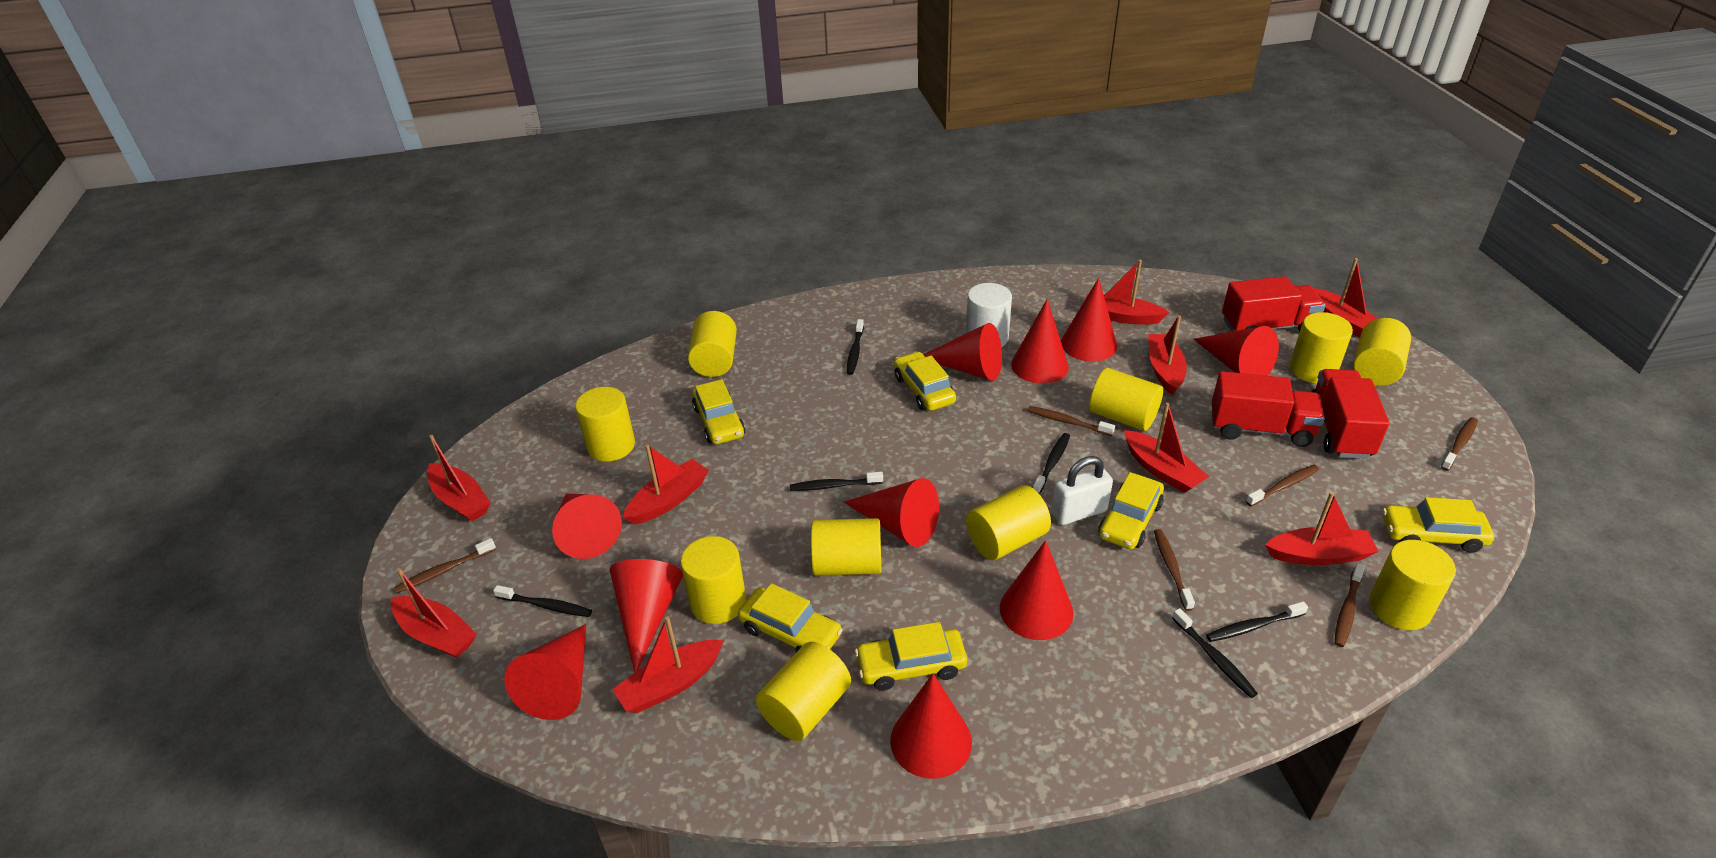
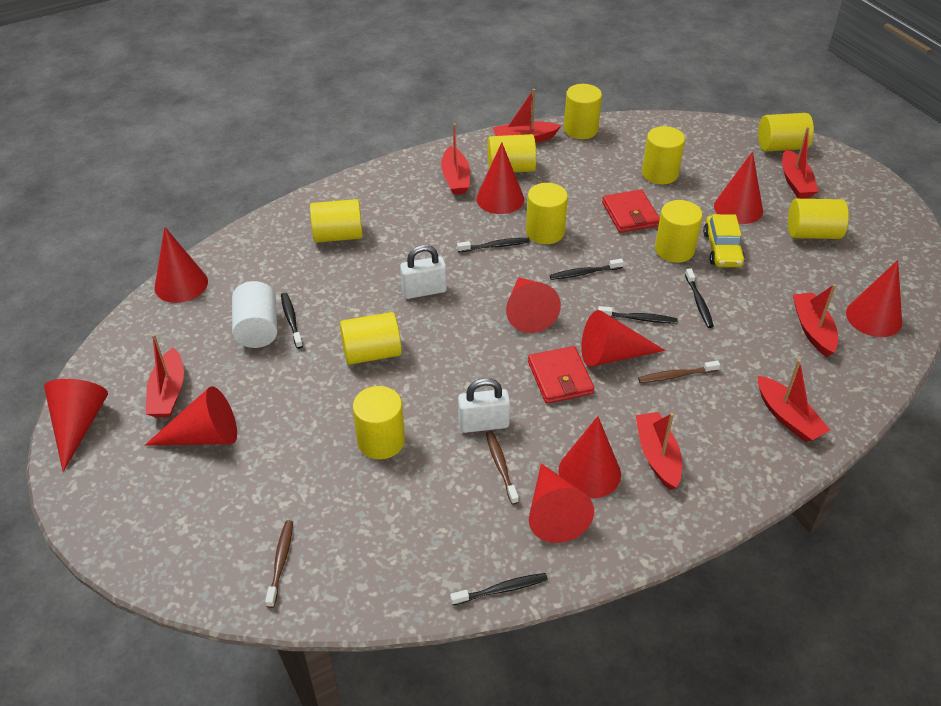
brown toothbrush: 6 -> 3
red boat: 9 -> 7
red truck: 3 -> 0
red wallet: 0 -> 2
white padlock: 1 -> 2
yellow car: 6 -> 1

